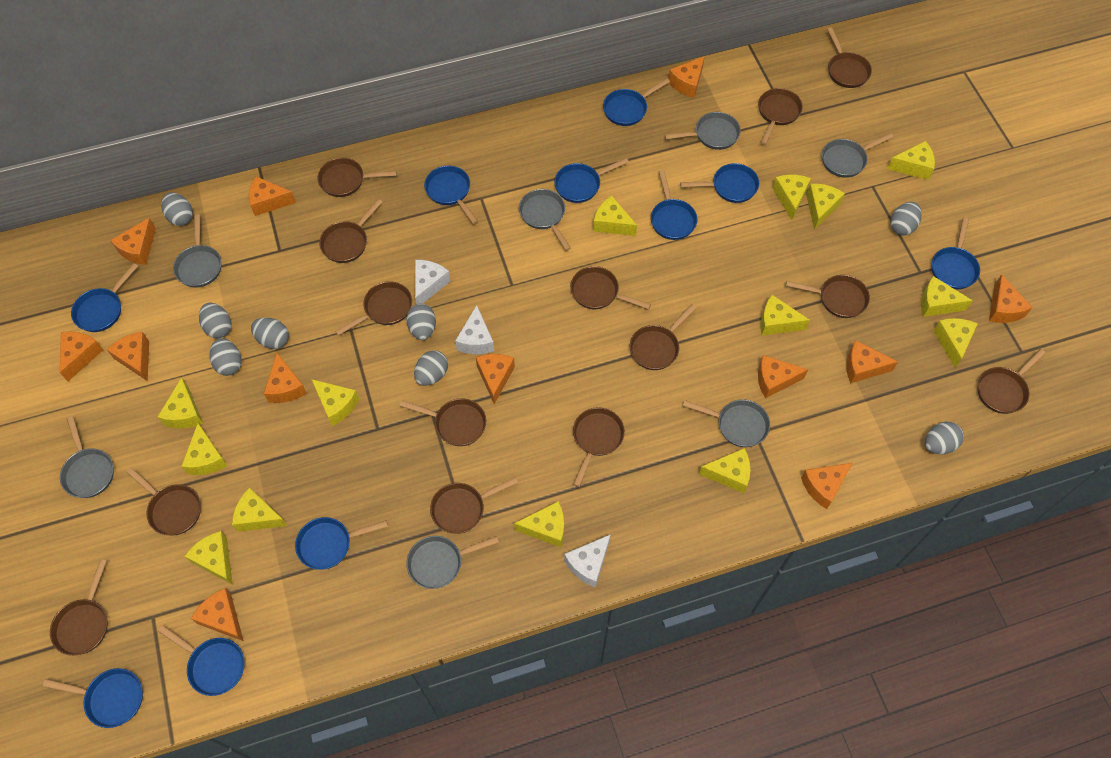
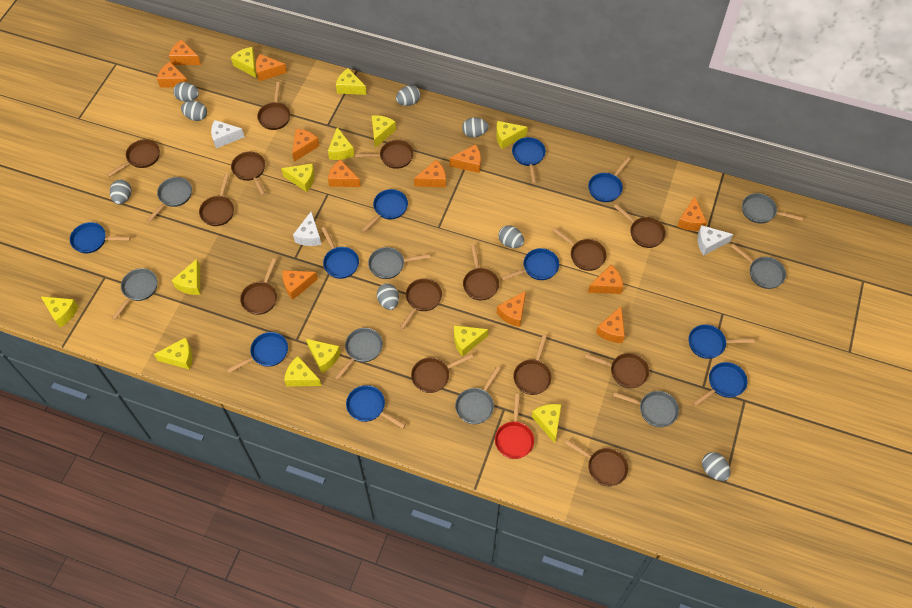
grey pan: 7 -> 8
red pan: 0 -> 1
yellow cheese: 14 -> 13

